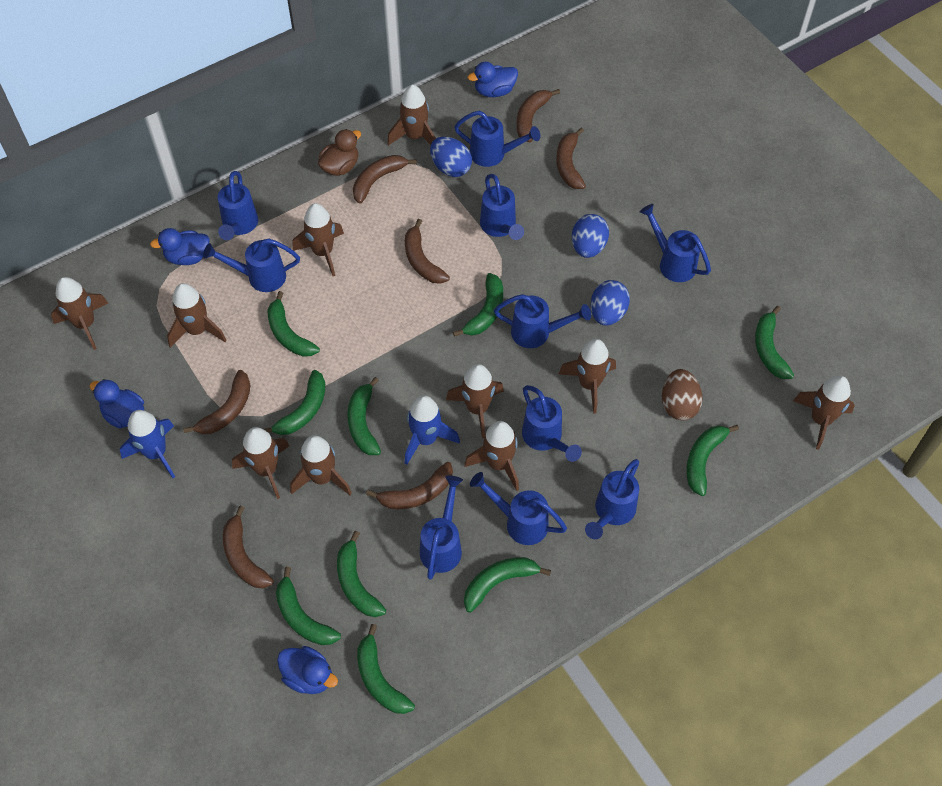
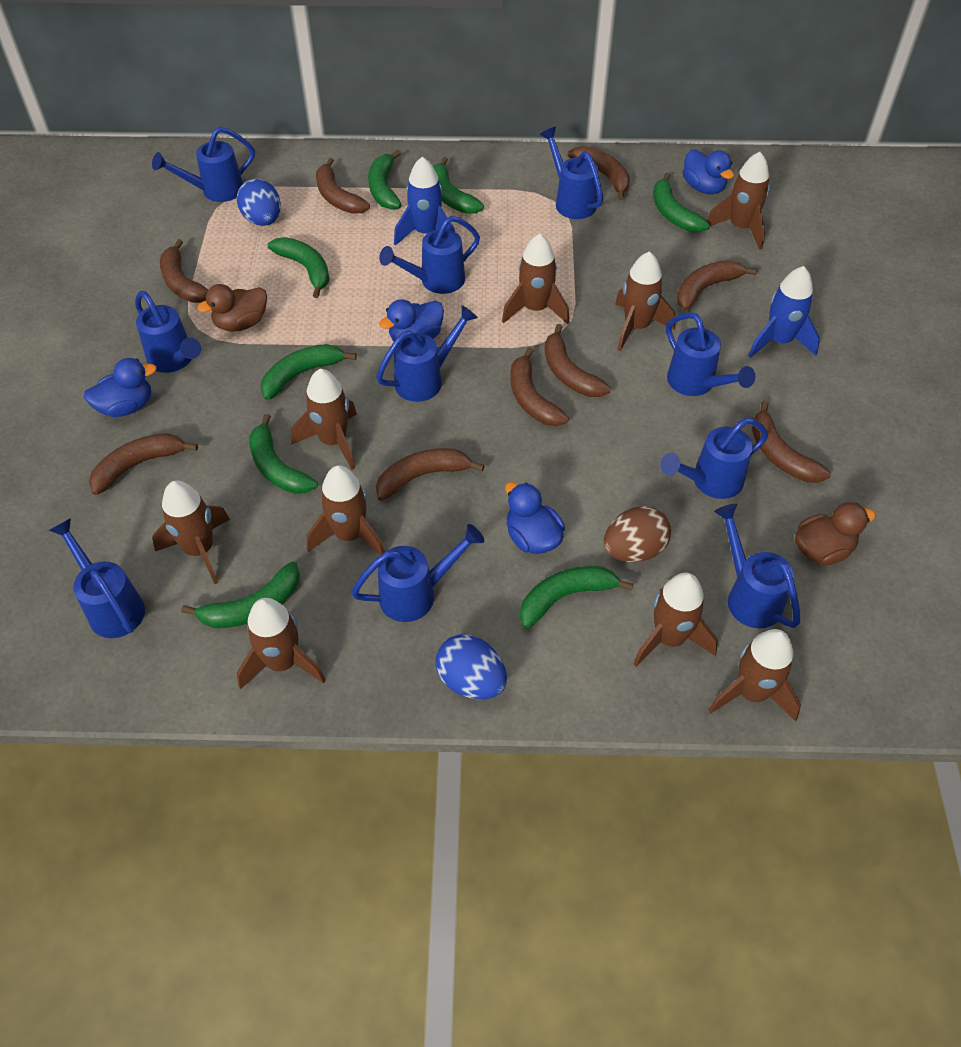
blue egg: 3 -> 2
brown banana: 7 -> 9
brown duck: 1 -> 2
brown rocket: 10 -> 9
green banana: 10 -> 8

